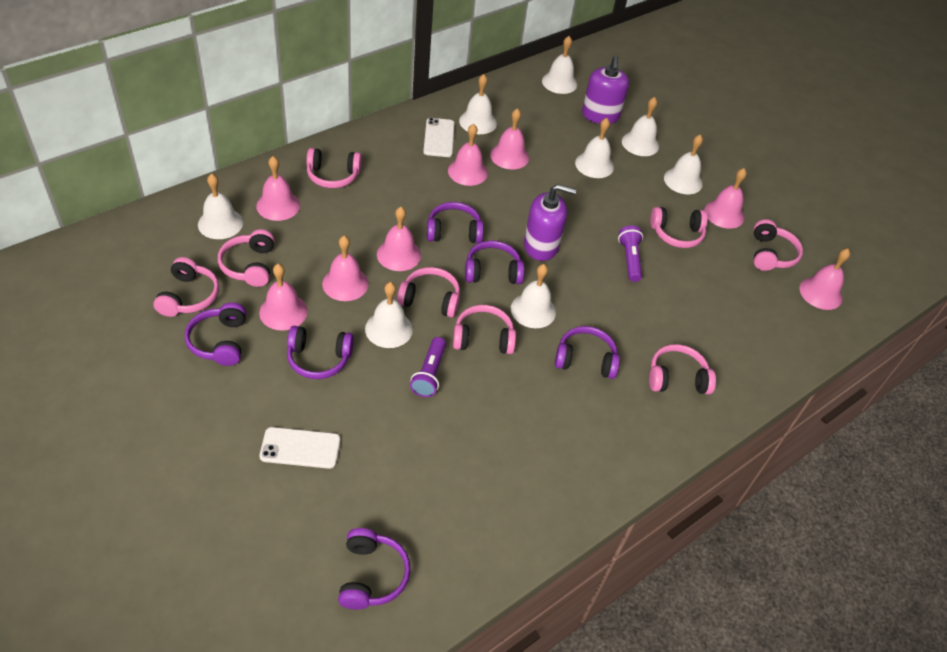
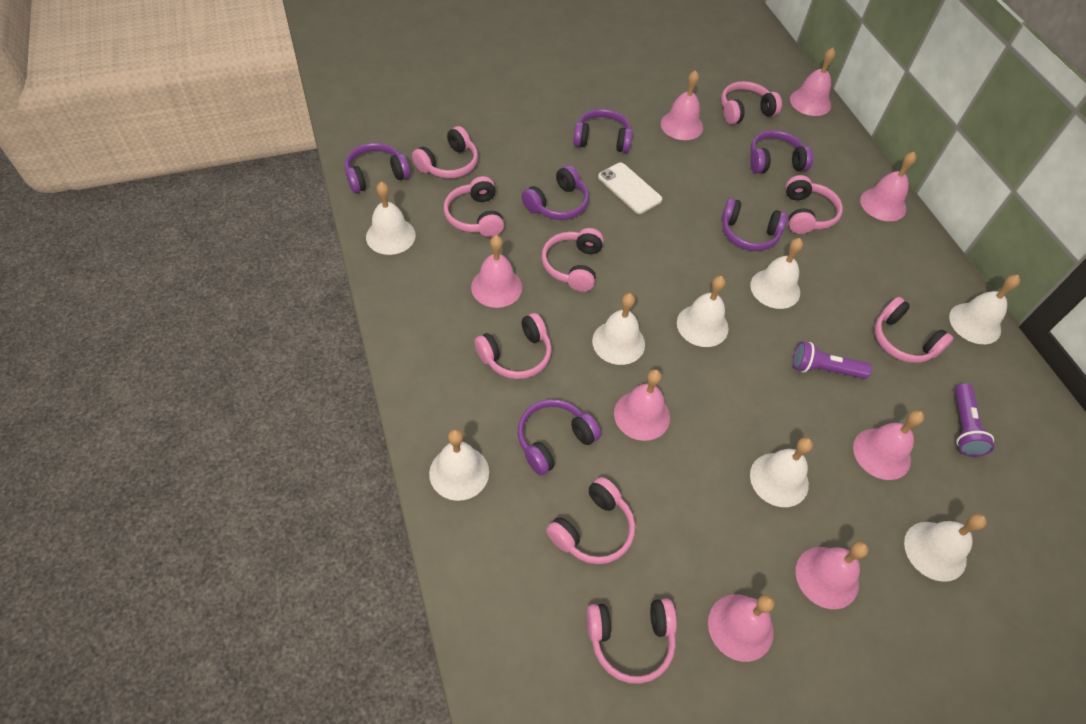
pink headphones: 8 -> 9
purple soap dispenser: 2 -> 0
white phone: 2 -> 1

